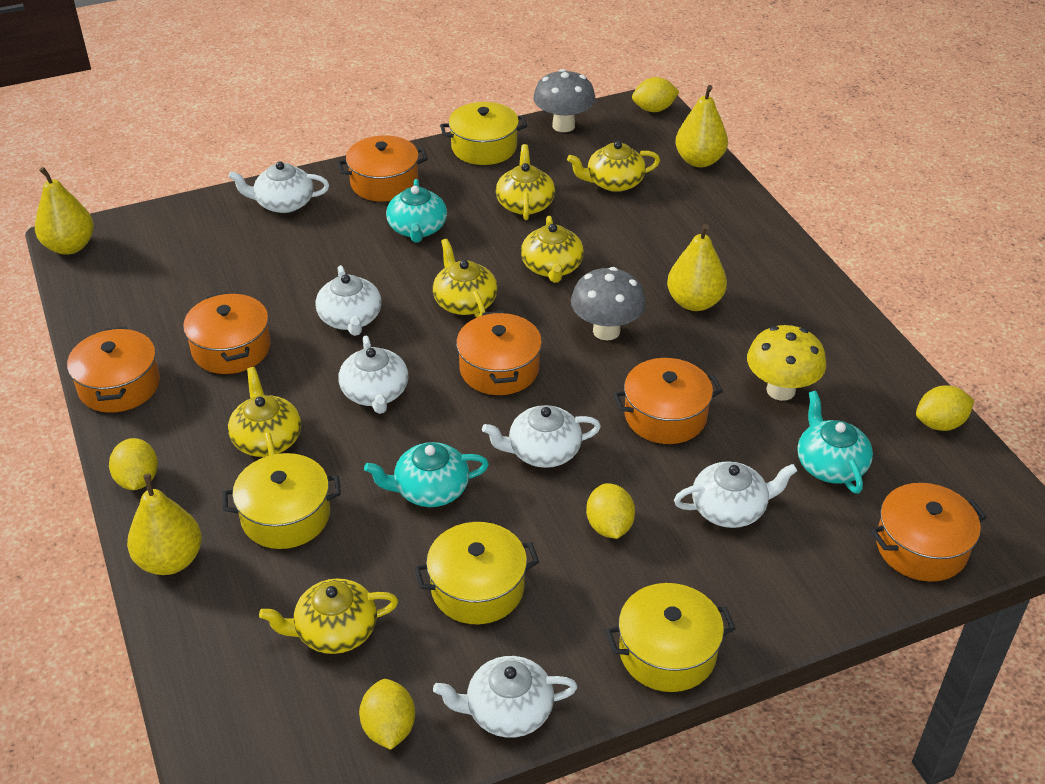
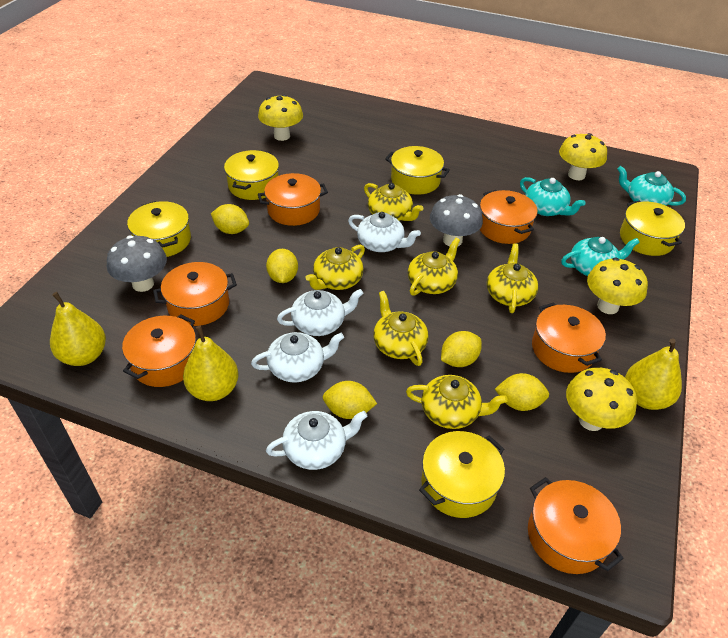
white teapot: 6 -> 4
yellow mushroom: 1 -> 4
yellow pear: 4 -> 3
yellow pot: 4 -> 5

